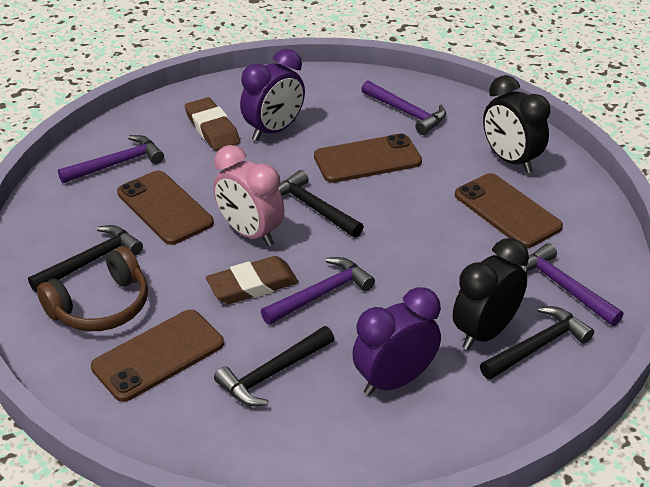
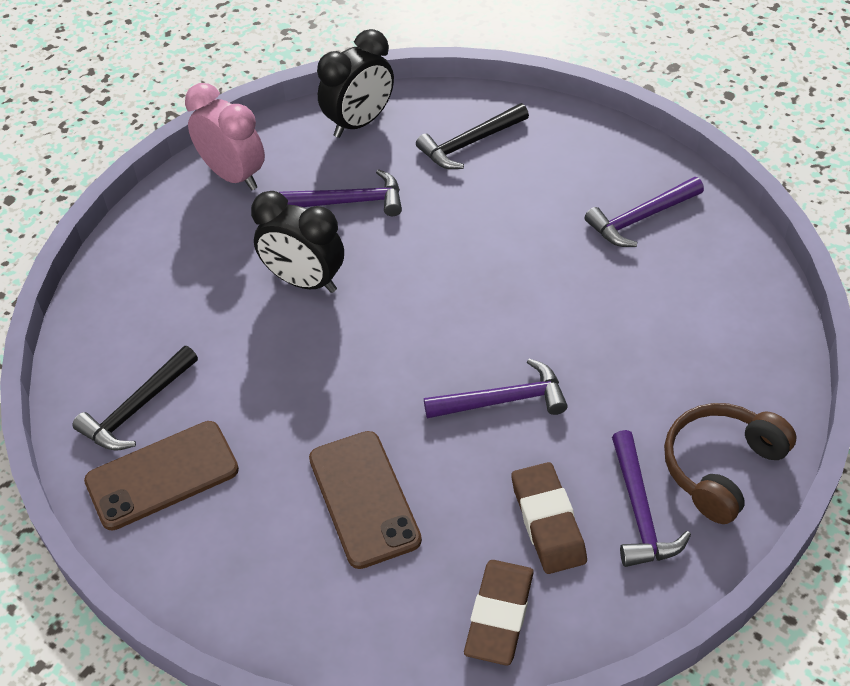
black hammer: 4 -> 2
brown phone: 4 -> 2
purple clock: 2 -> 0

